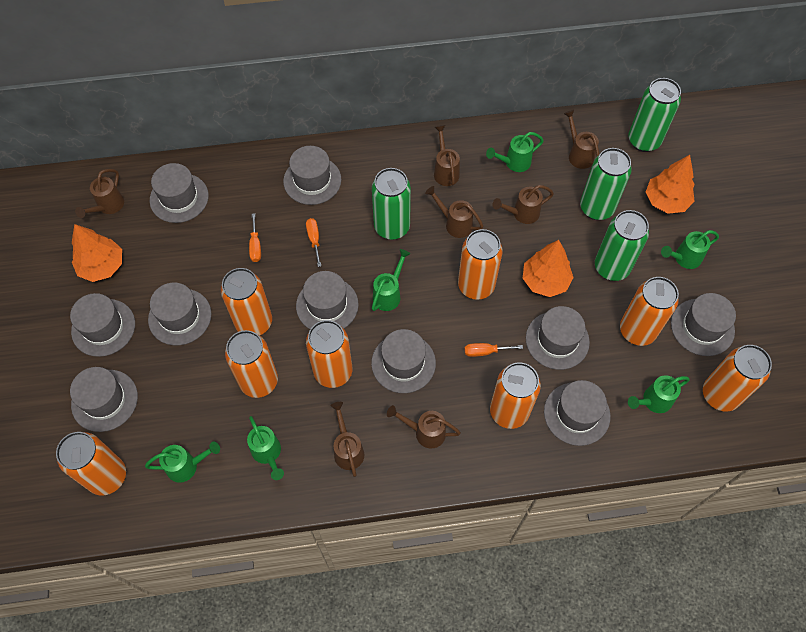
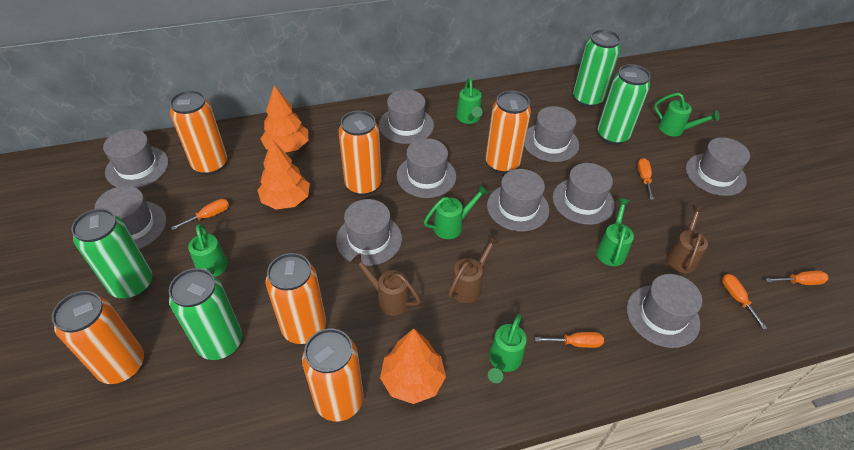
brown watering can: 7 -> 3
orange can: 8 -> 6
orange screwdriver: 3 -> 5

